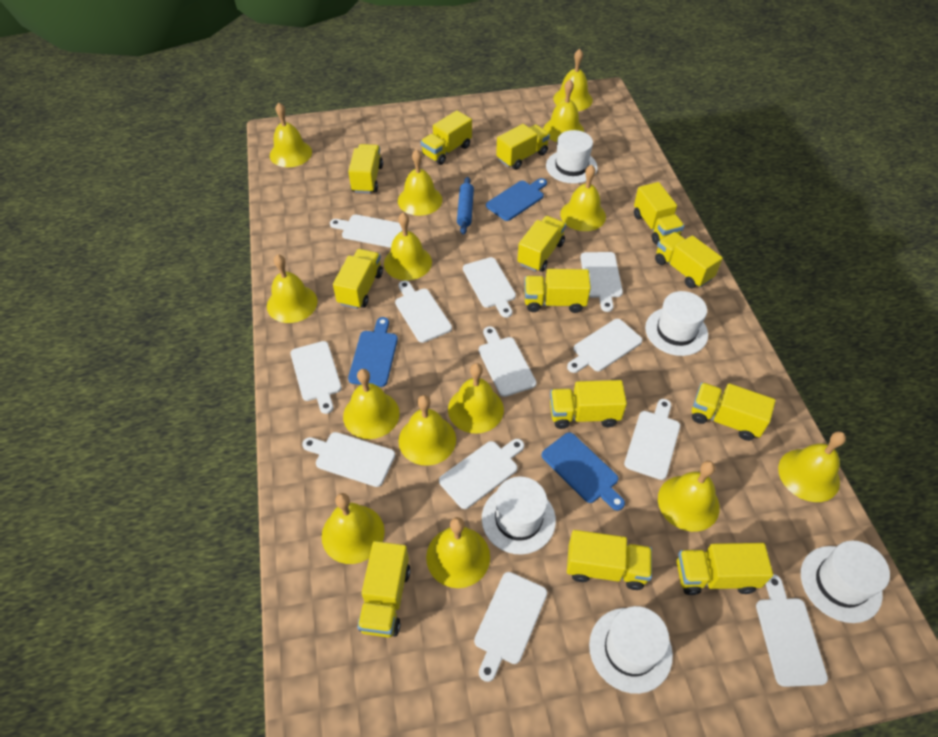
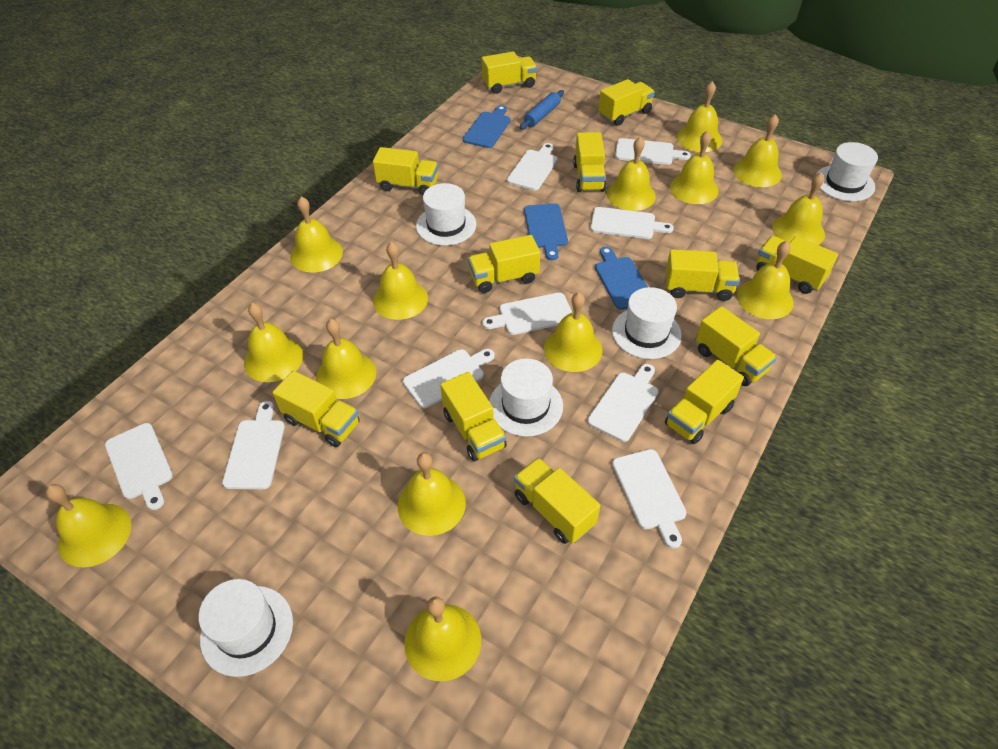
white cutting board: 12 -> 9
yellow truck: 13 -> 12

